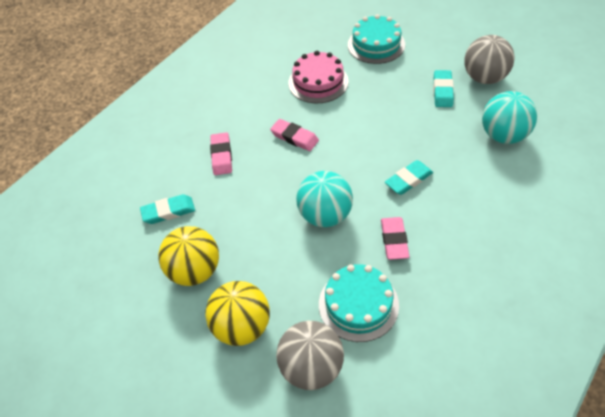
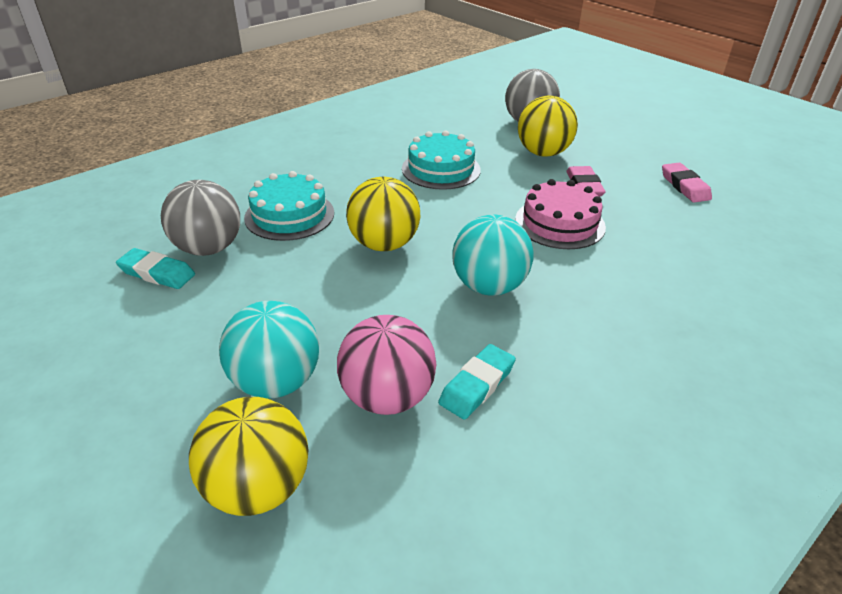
pink ball: 0 -> 1
pink eraser: 3 -> 2
turquoise eraser: 3 -> 2
yellow ball: 2 -> 3

